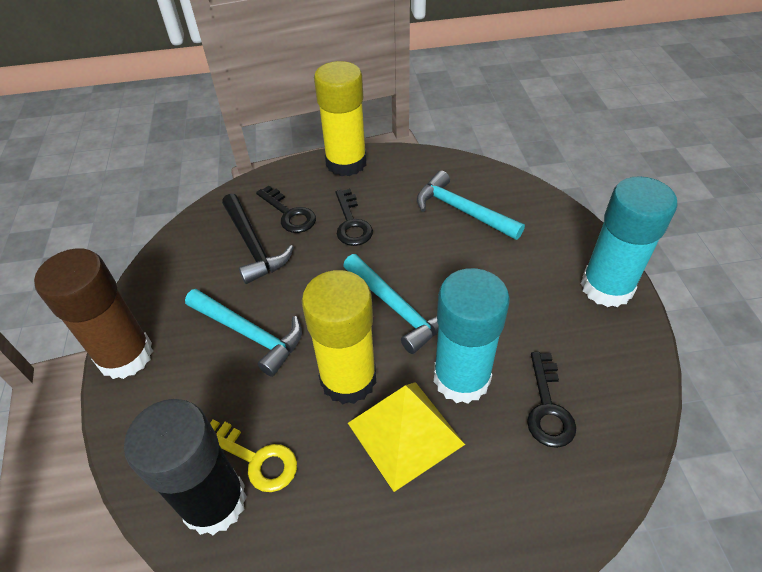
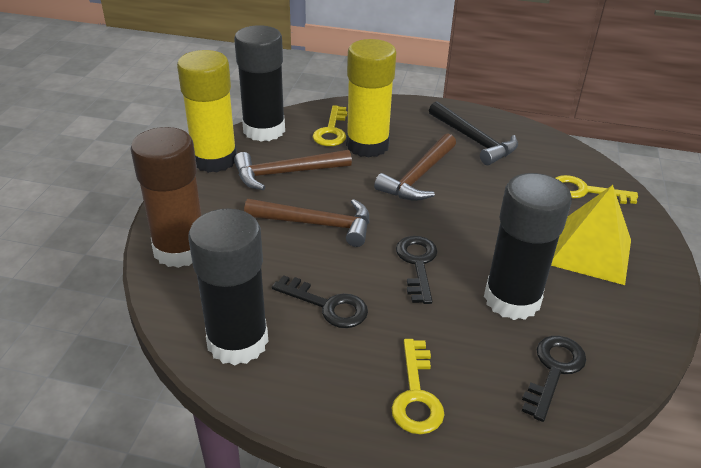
black glue stick: 1 -> 3
brown hammer: 0 -> 3
turquoise glue stick: 2 -> 0
turquoise hammer: 3 -> 0
yellow key: 1 -> 3

